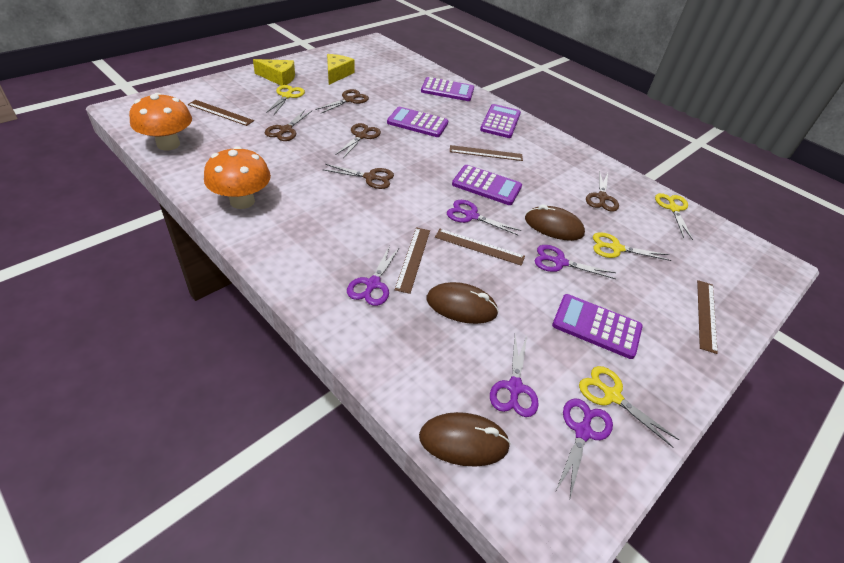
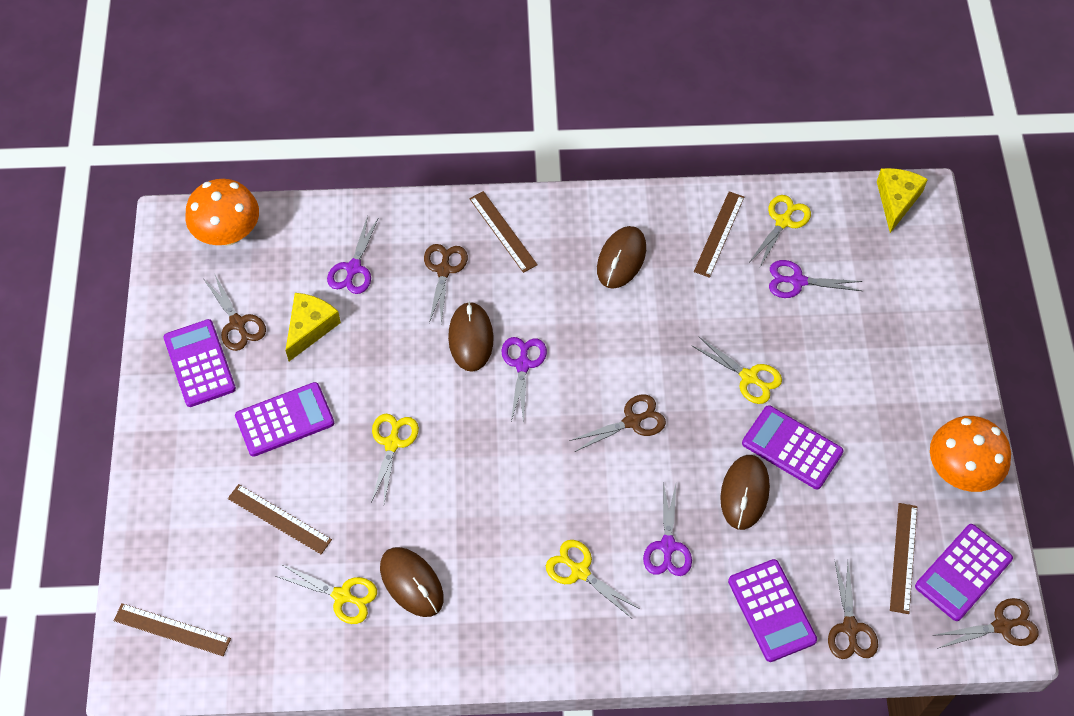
brown mouse: 3 -> 4
purple scissors: 5 -> 4
yellow scissors: 4 -> 5

